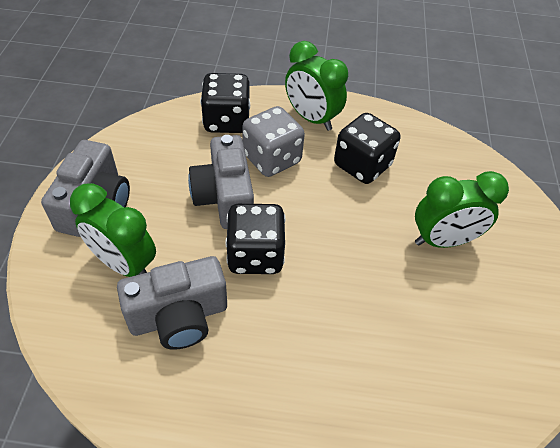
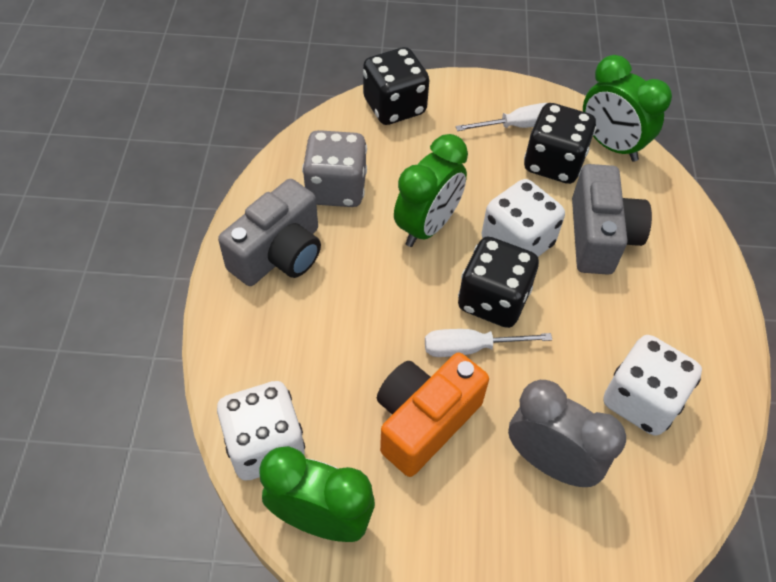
grey camera: 3 -> 2
grey clock: 0 -> 1
orange camera: 0 -> 1
white dice: 0 -> 3
white screwdriver: 0 -> 2

